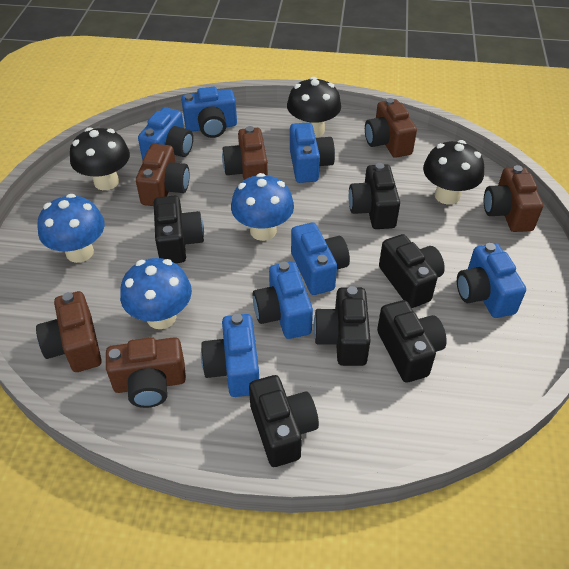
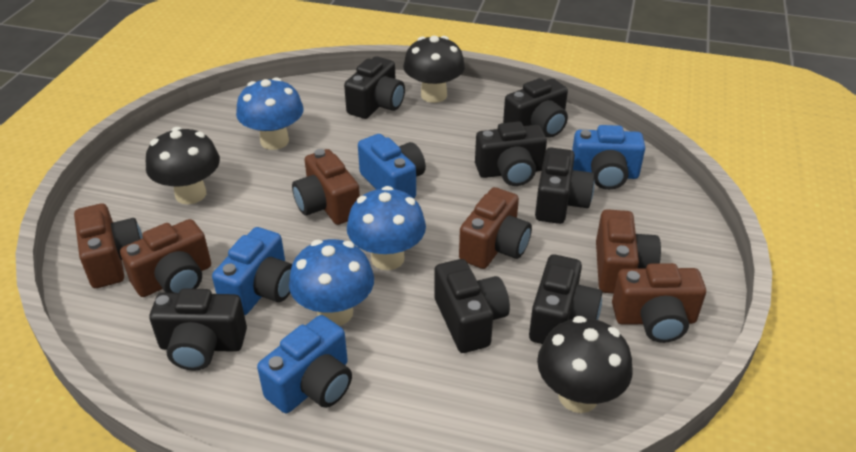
black camera: 6 -> 7
blue camera: 7 -> 4

